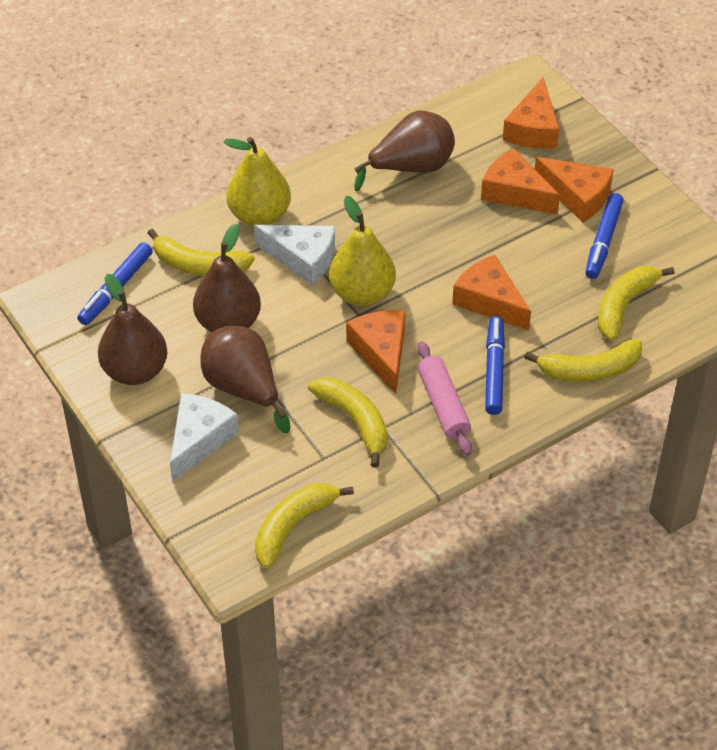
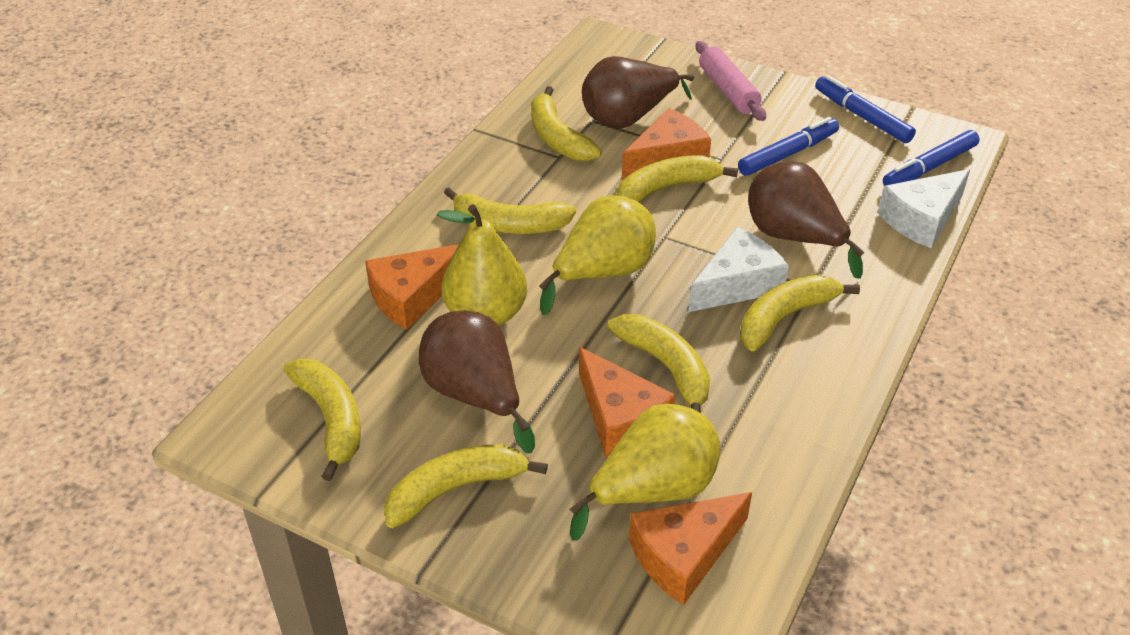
brown pear: 4 -> 3
orange cheese: 5 -> 4
yellow banana: 5 -> 7
yellow pear: 2 -> 3

